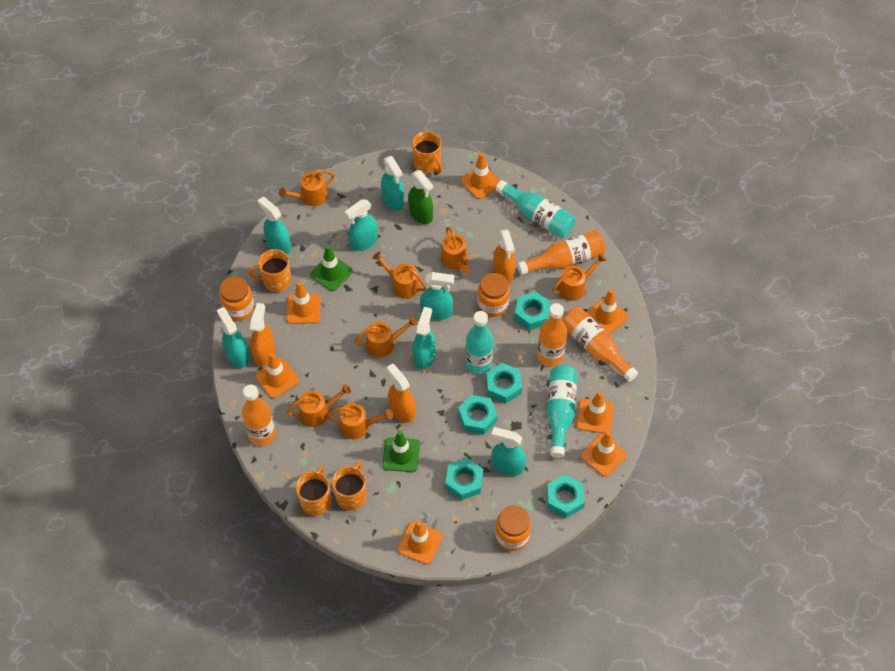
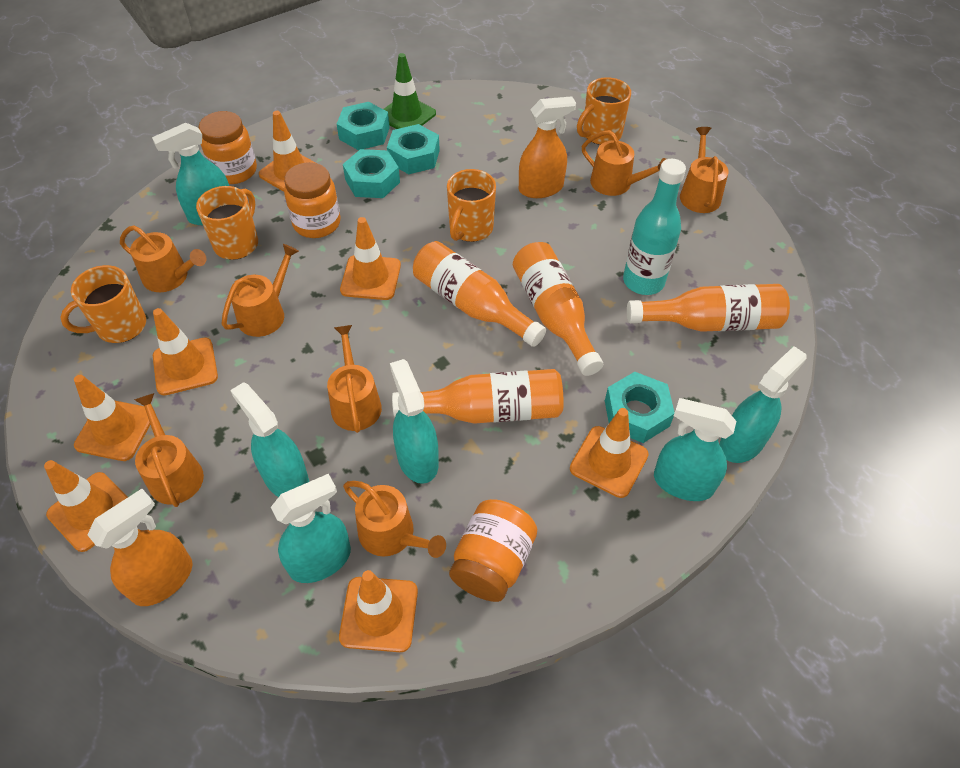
green spray bottle: 1 -> 0
green traffic cone: 2 -> 1
orange spray bottle: 3 -> 2
turquoise bottle: 3 -> 1
turquoise nut: 5 -> 4
turquoise spray bottle: 7 -> 6

